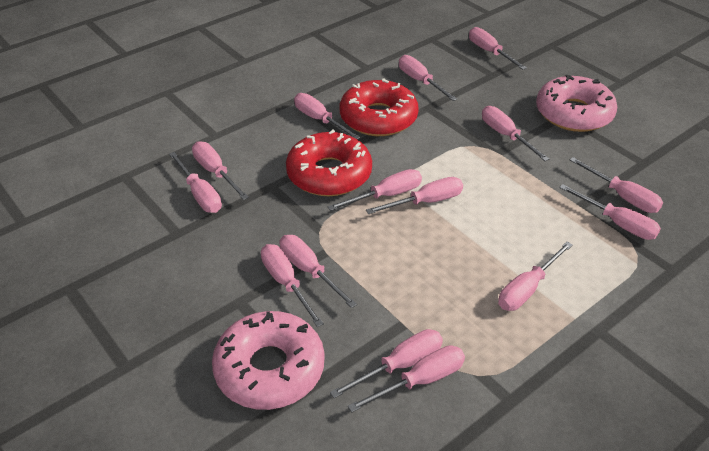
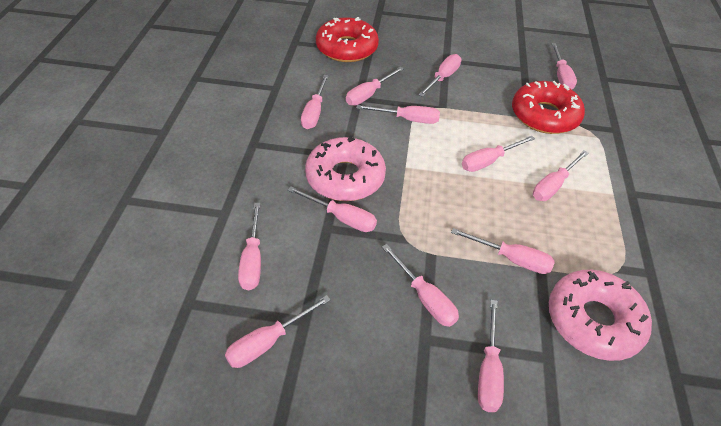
pink screwdriver: 15 -> 13

